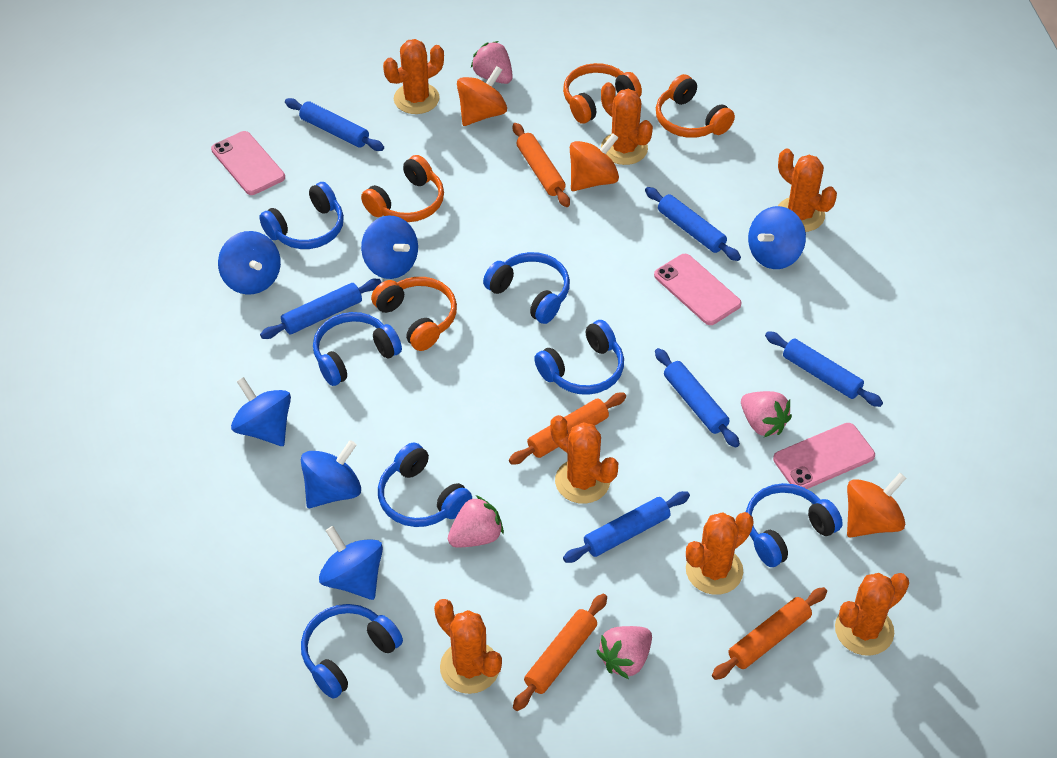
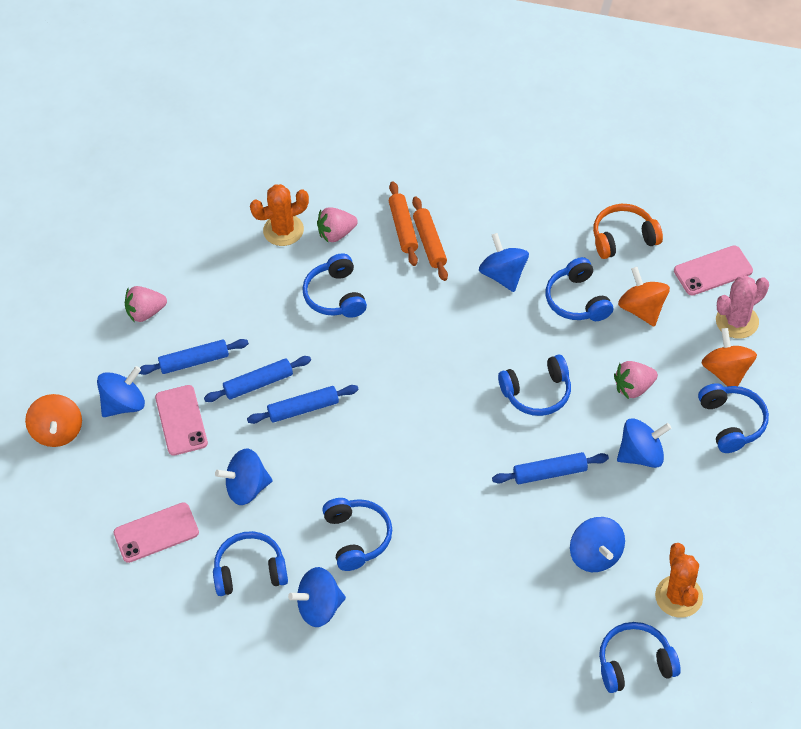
blue rolling pin: 6 -> 4
orange cactus: 7 -> 2
orange headphones: 4 -> 1
orange rolling pin: 4 -> 2
pink cactus: 0 -> 1
pink strawberry: 4 -> 3

